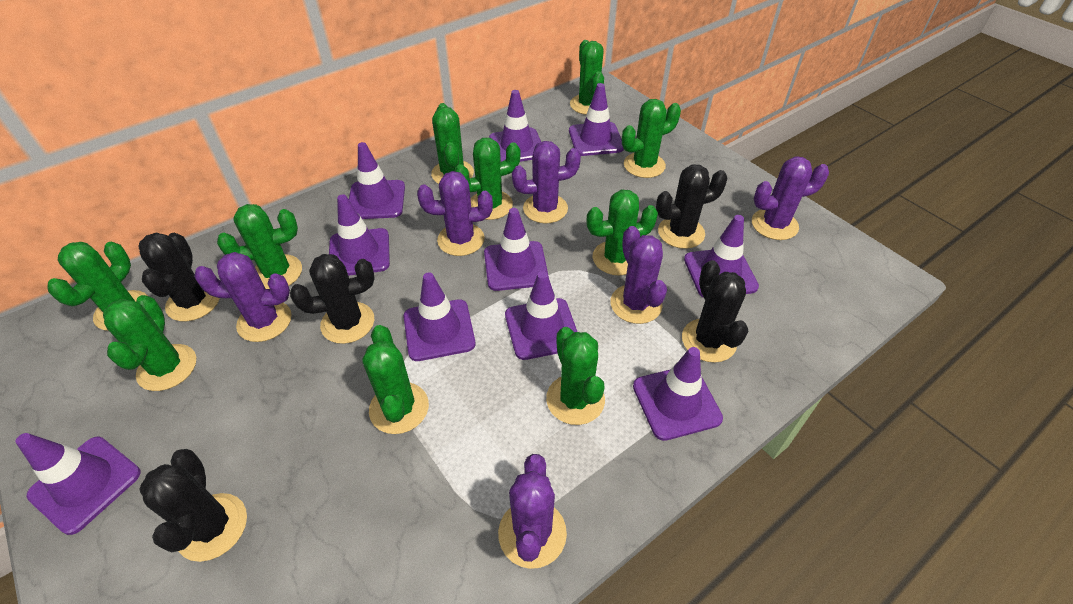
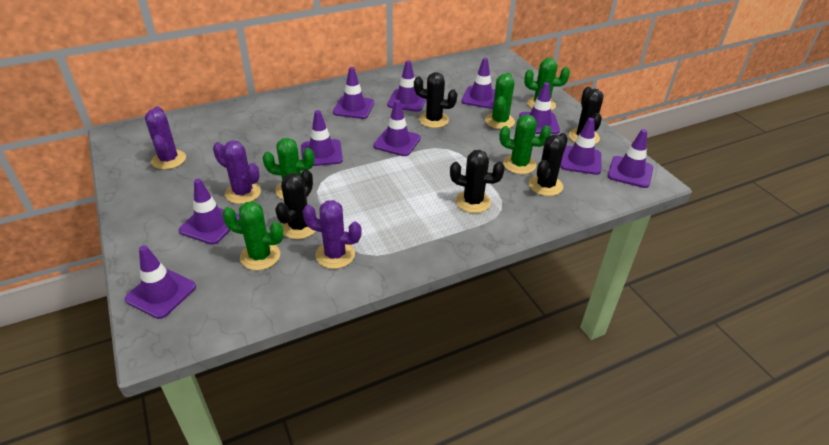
green cactus: 10 -> 5
purple cactus: 6 -> 3

